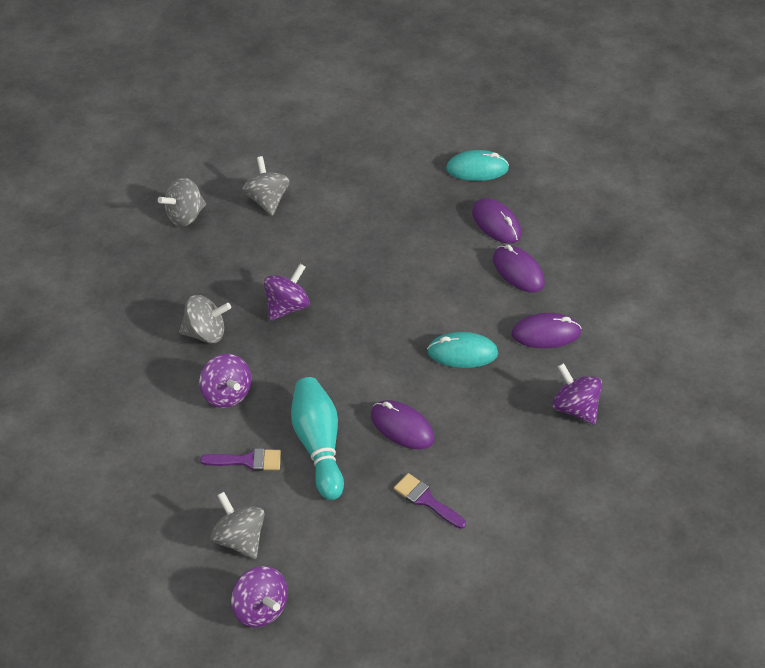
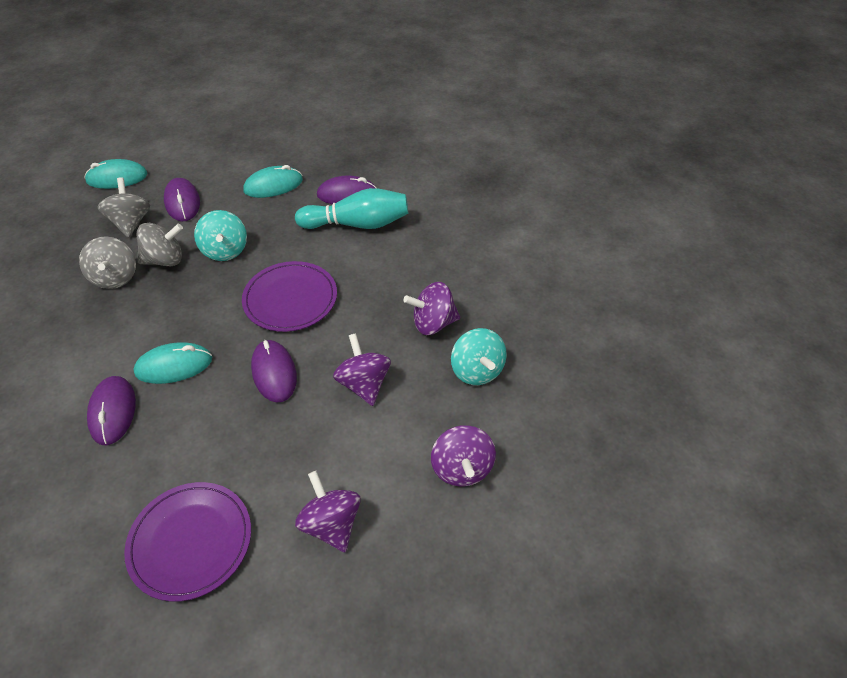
grey spinning top: 4 -> 3
purple brush: 2 -> 0
purple plate: 0 -> 2
turquoise mouse: 2 -> 3
turquoise spinning top: 0 -> 2

